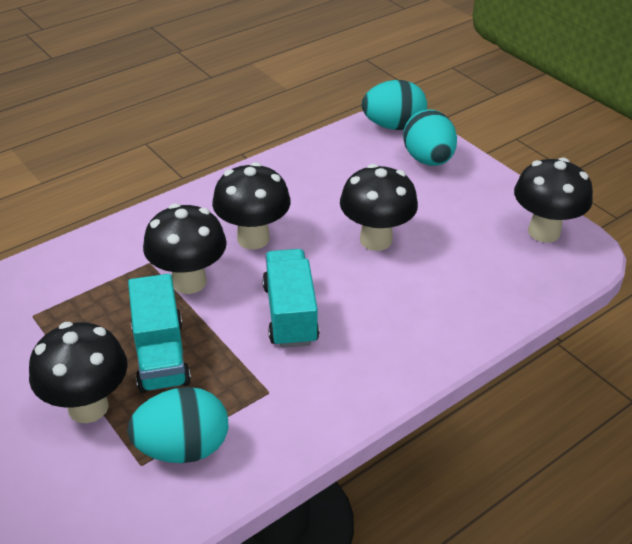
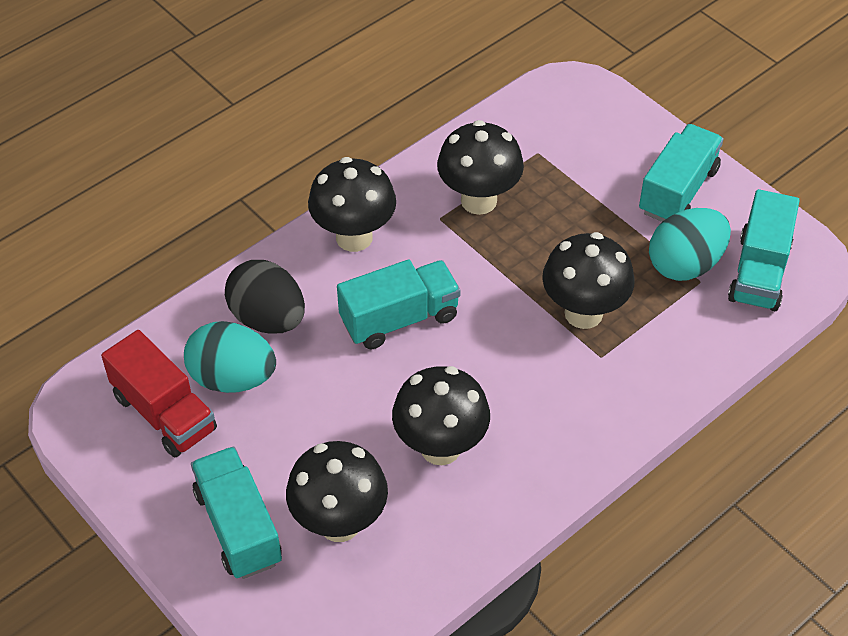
black egg: 0 -> 1
red truck: 0 -> 1
turquoise egg: 3 -> 2
turquoise truck: 2 -> 4

